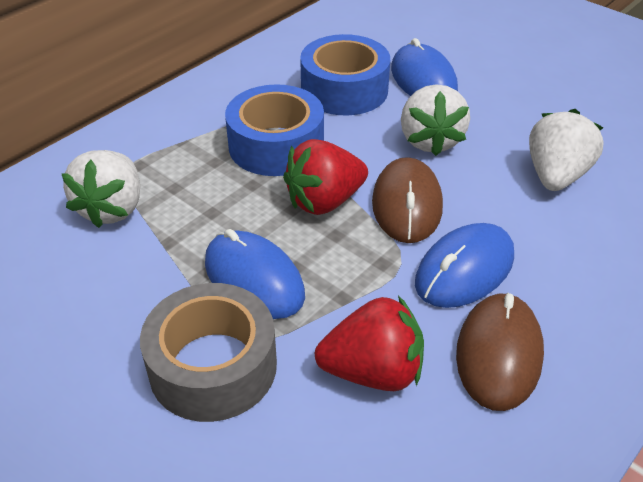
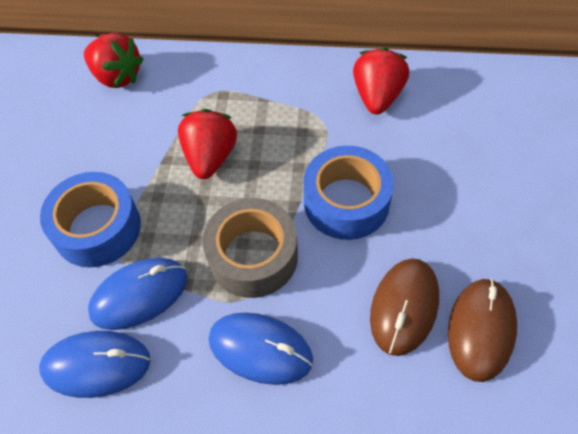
red strawberry: 2 -> 3
white strawberry: 3 -> 0

